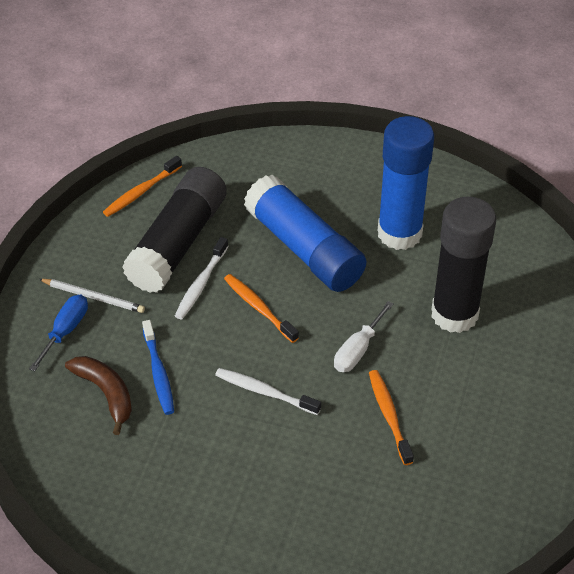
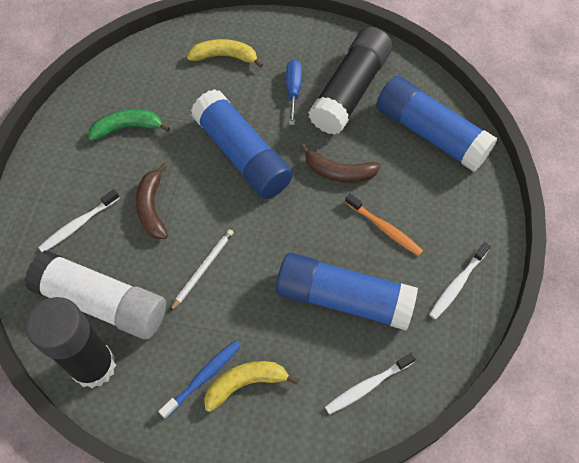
blue glue stick: 2 -> 3
brown banana: 1 -> 2
green banana: 0 -> 1
orange toothbrush: 3 -> 1
white glue stick: 0 -> 1
white screwdriver: 1 -> 0
white toothbrush: 2 -> 3
yellow banana: 0 -> 2

